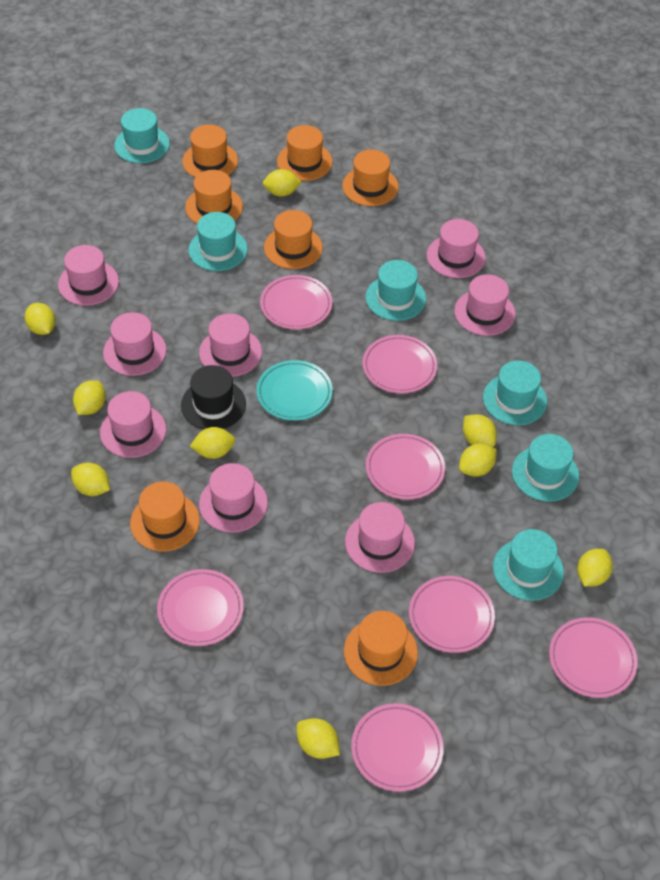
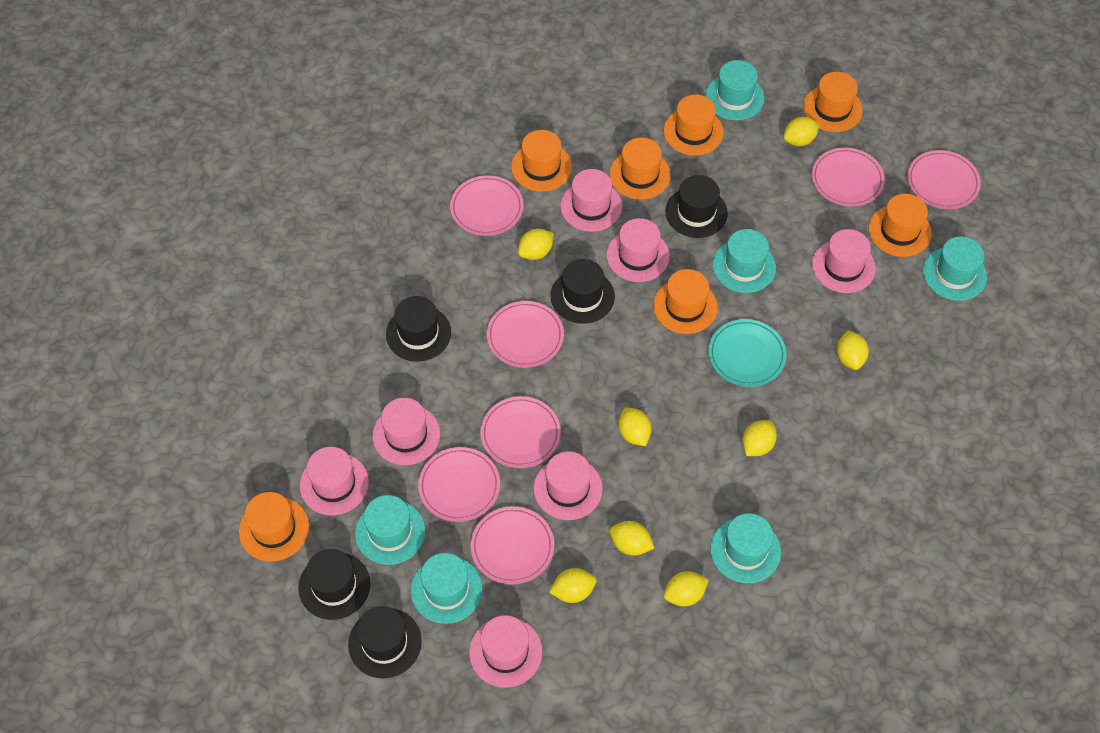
black hat: 1 -> 5
pink hat: 8 -> 7
yellow lemon: 9 -> 8

